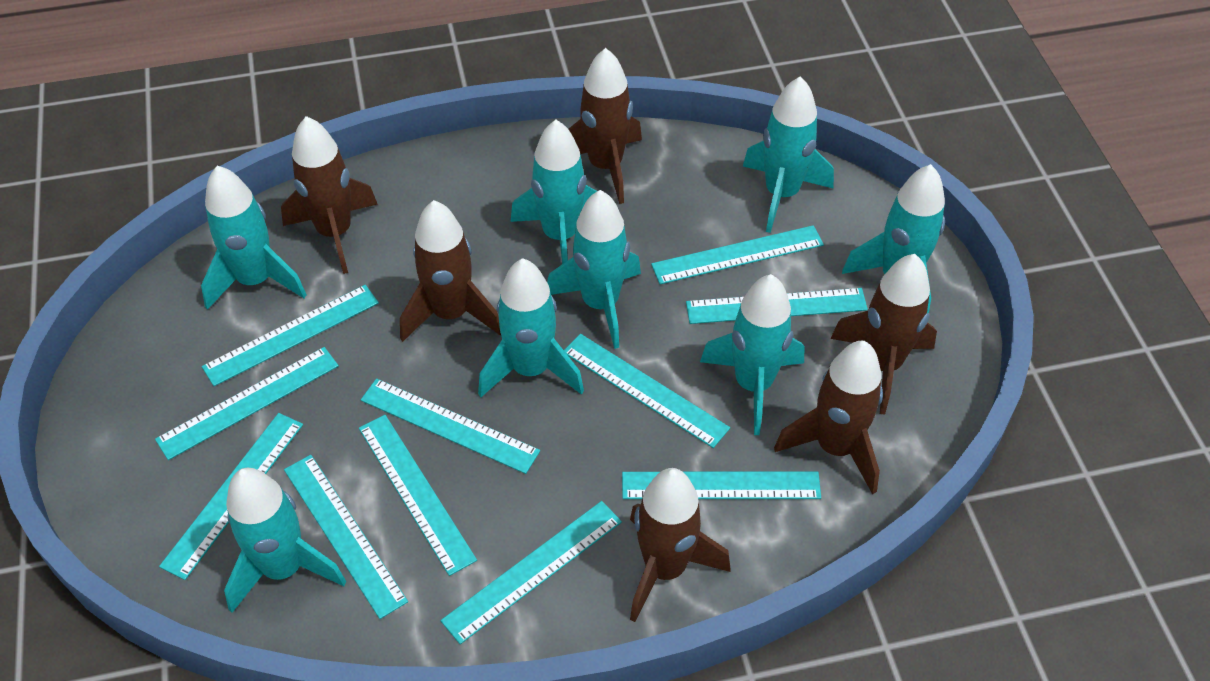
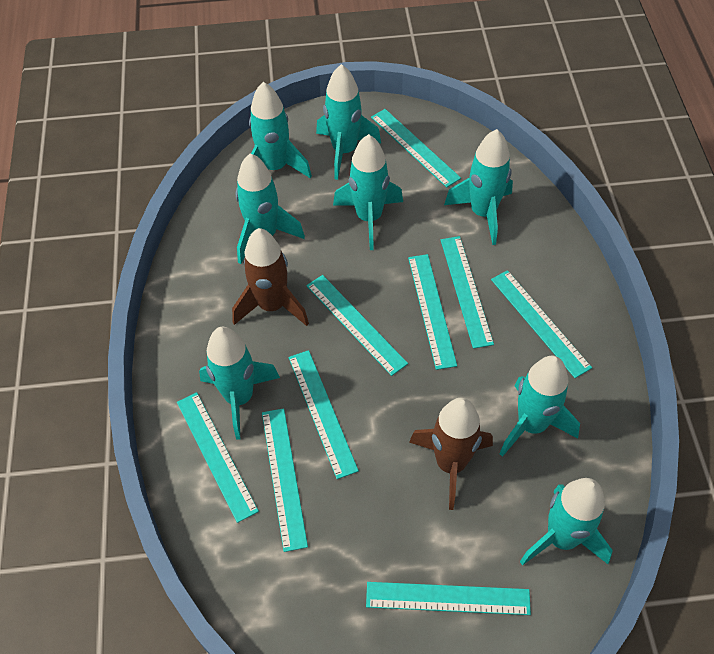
brown rocket: 6 -> 2
turquoise ruler: 11 -> 9

